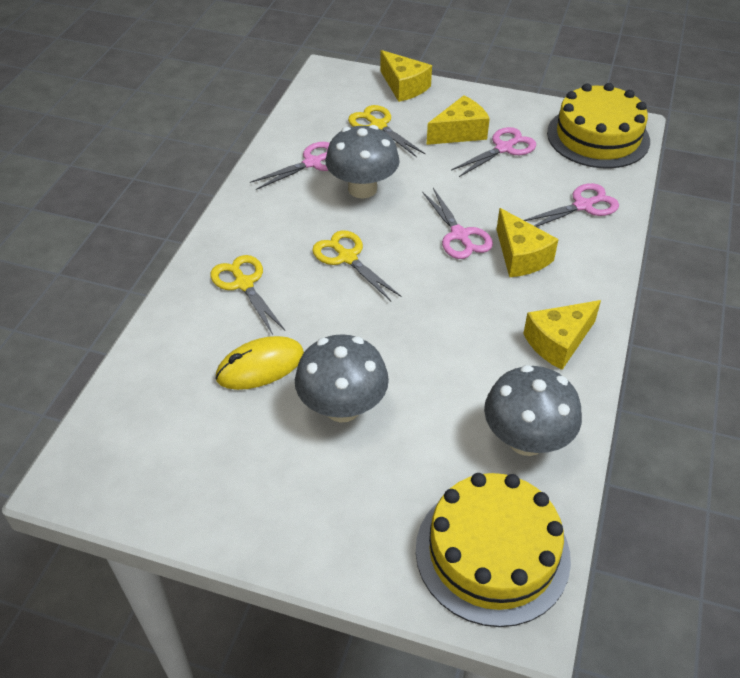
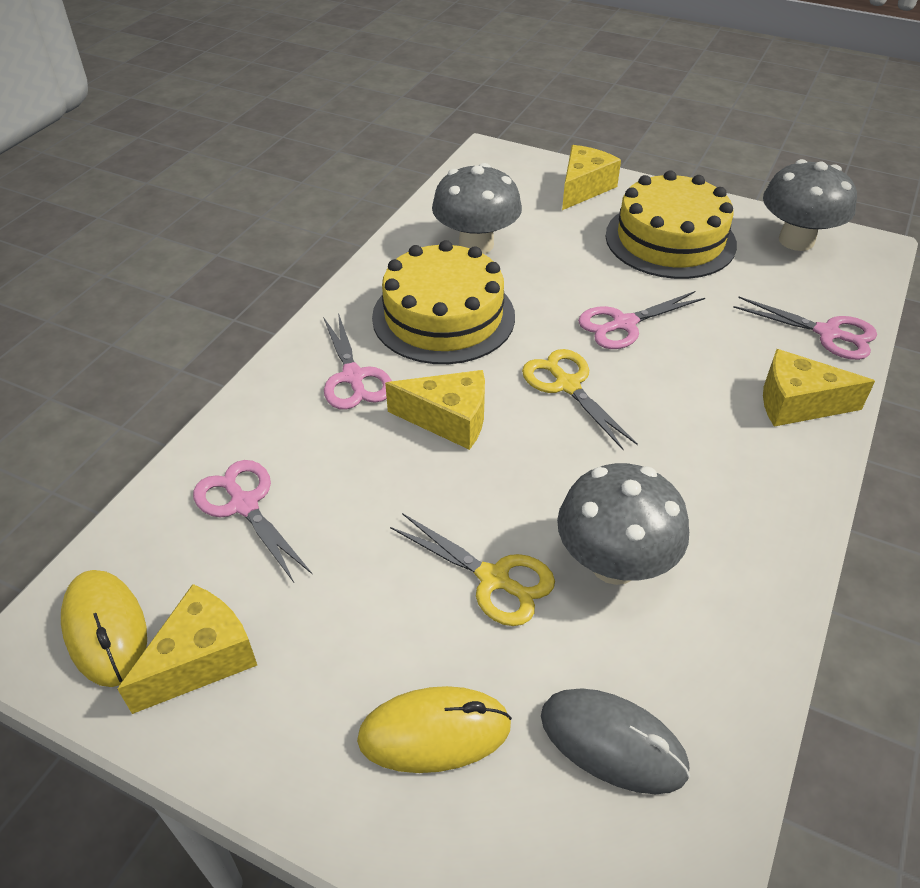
grey mouse: 0 -> 1
yellow mouse: 1 -> 2
yellow scissors: 3 -> 2

